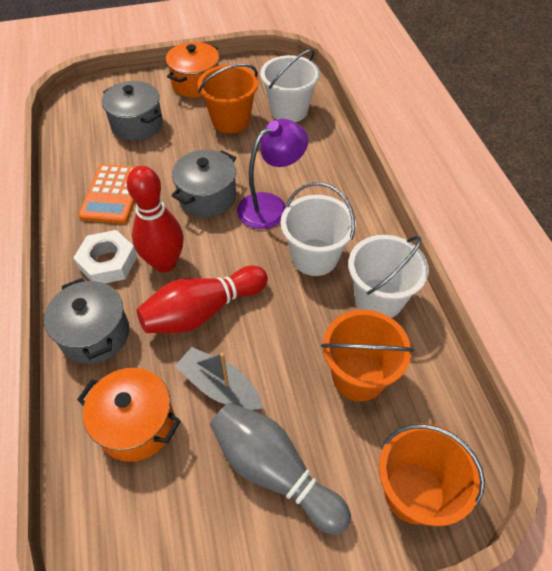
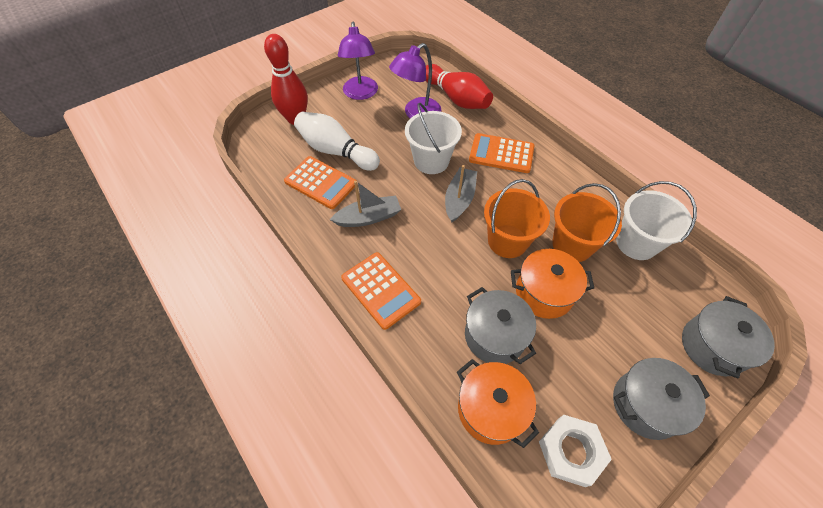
grey boat: 1 -> 2
grey bowling pin: 1 -> 0
orange bucket: 3 -> 2
orange calculator: 1 -> 3
purple lamp: 1 -> 2
white bowling pin: 0 -> 1
white bucket: 3 -> 2

